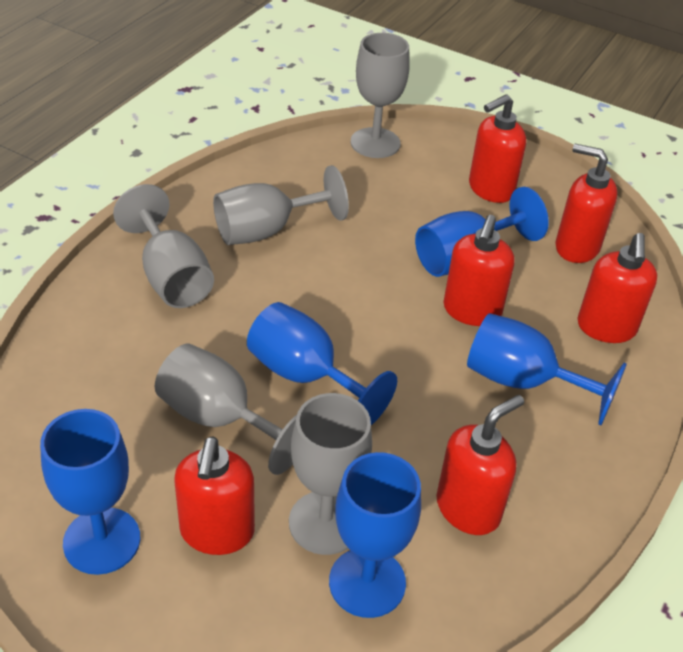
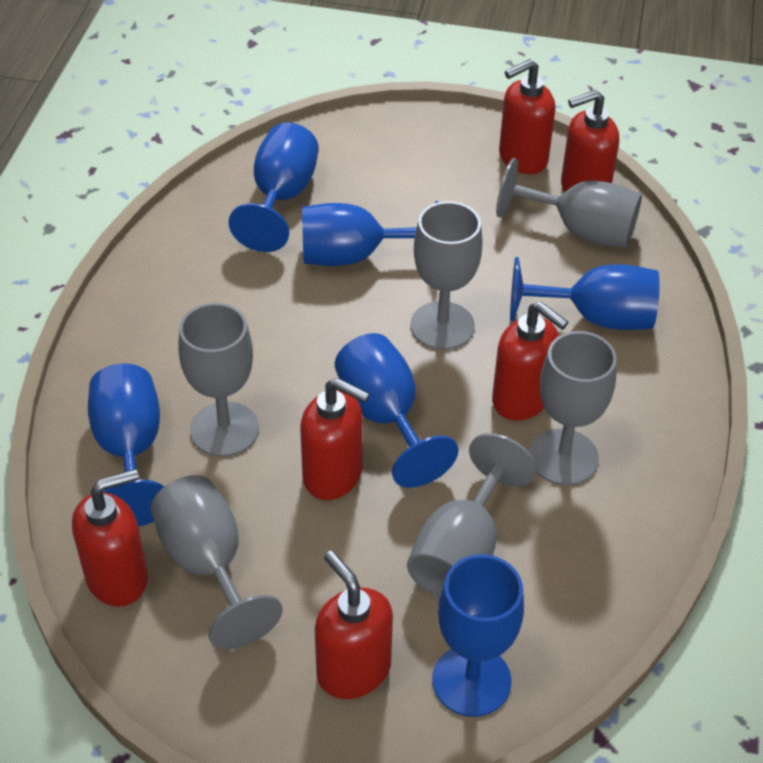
blue goblet: 5 -> 6
grey goblet: 5 -> 6

